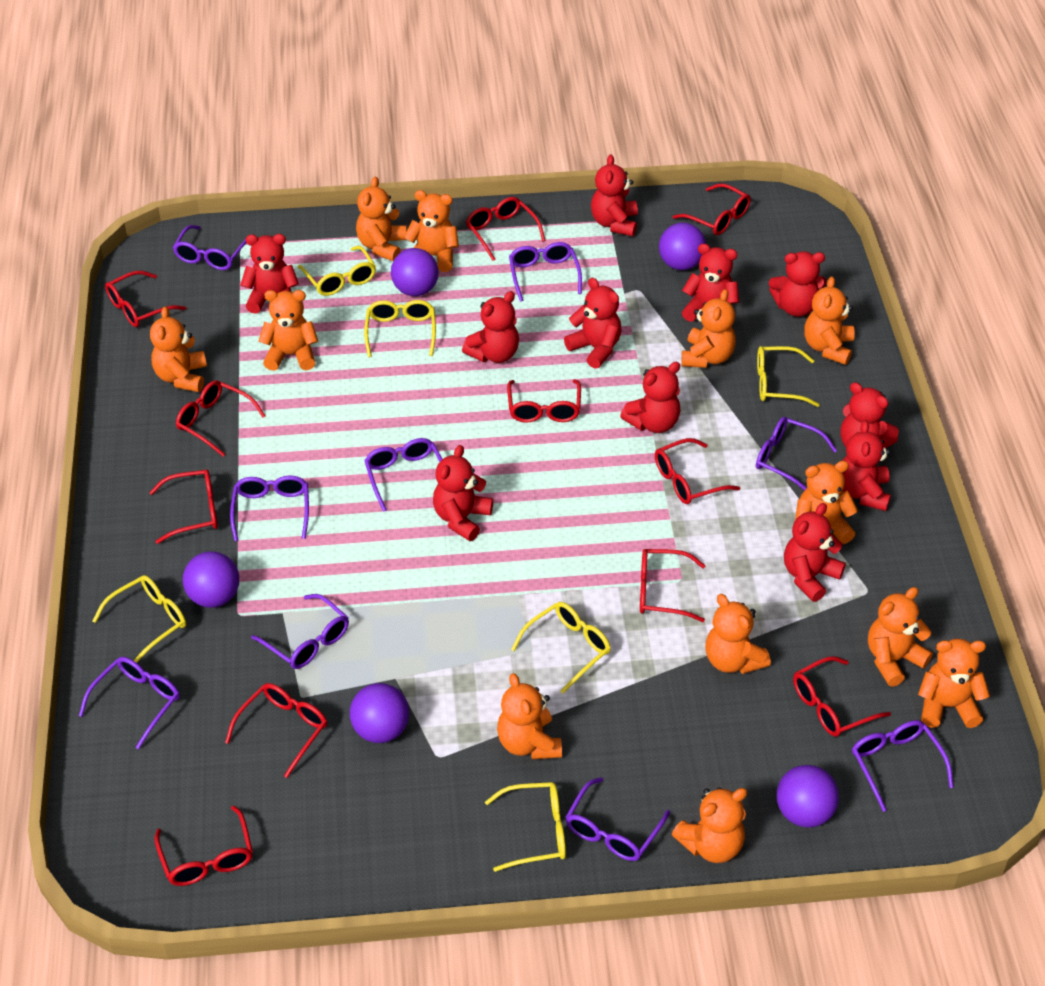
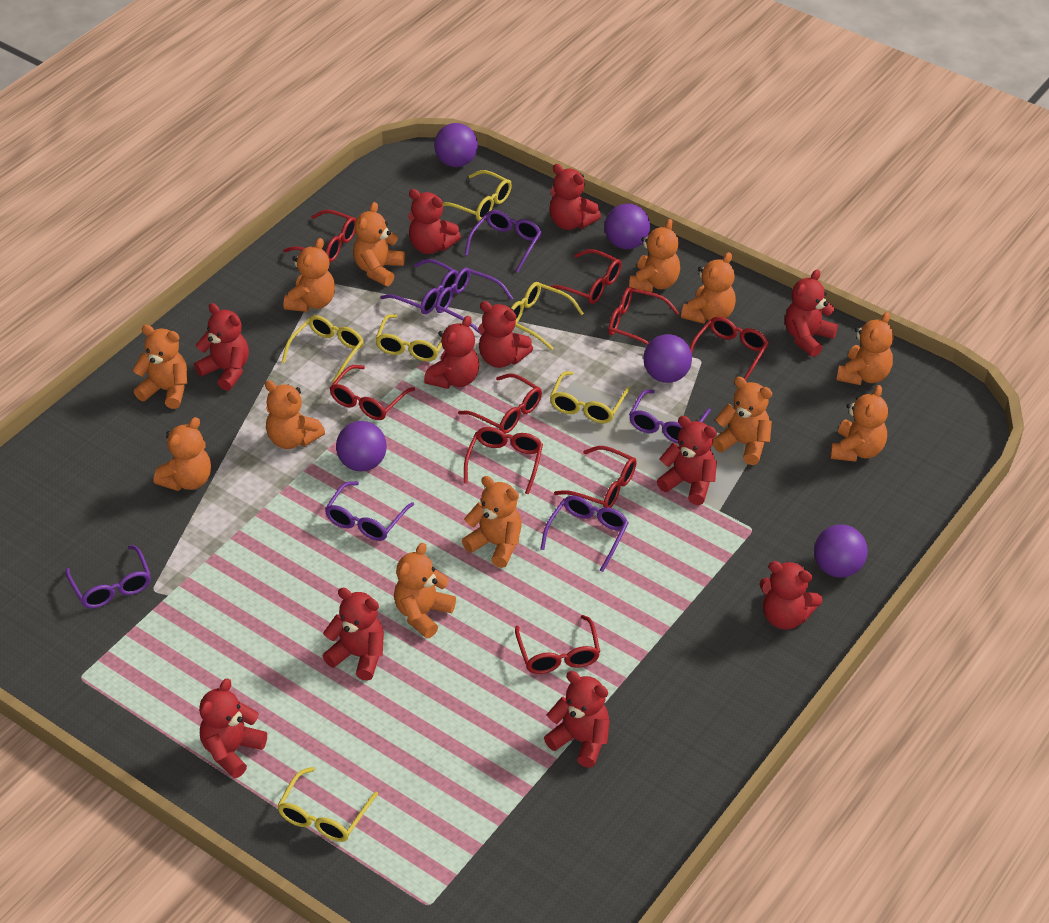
purple glasses: 9 -> 7
red glasses: 11 -> 9

